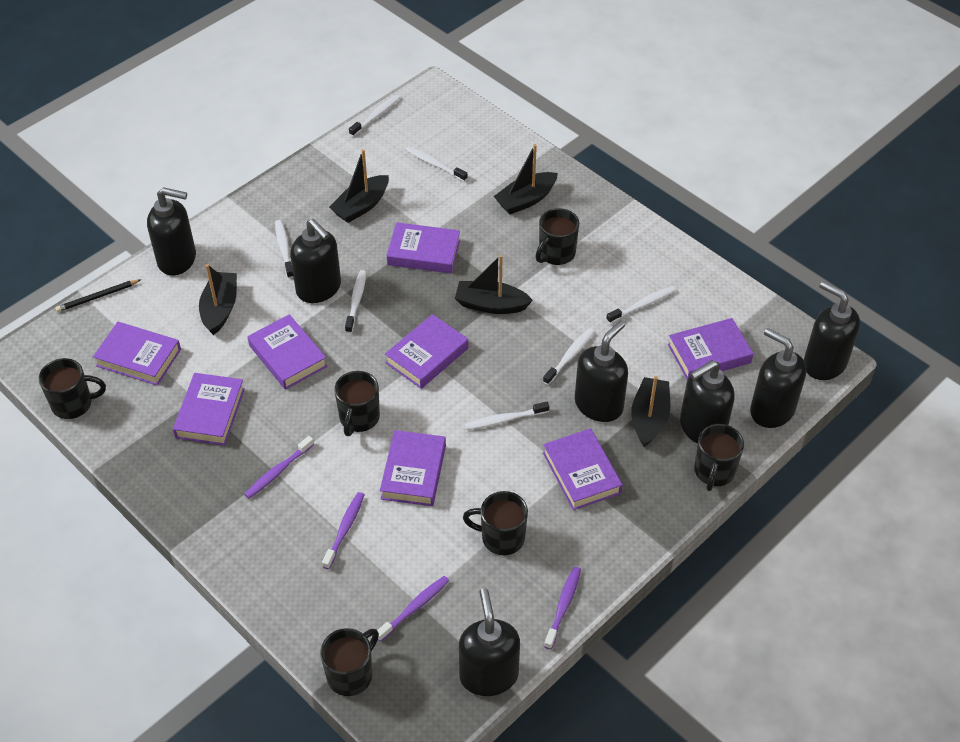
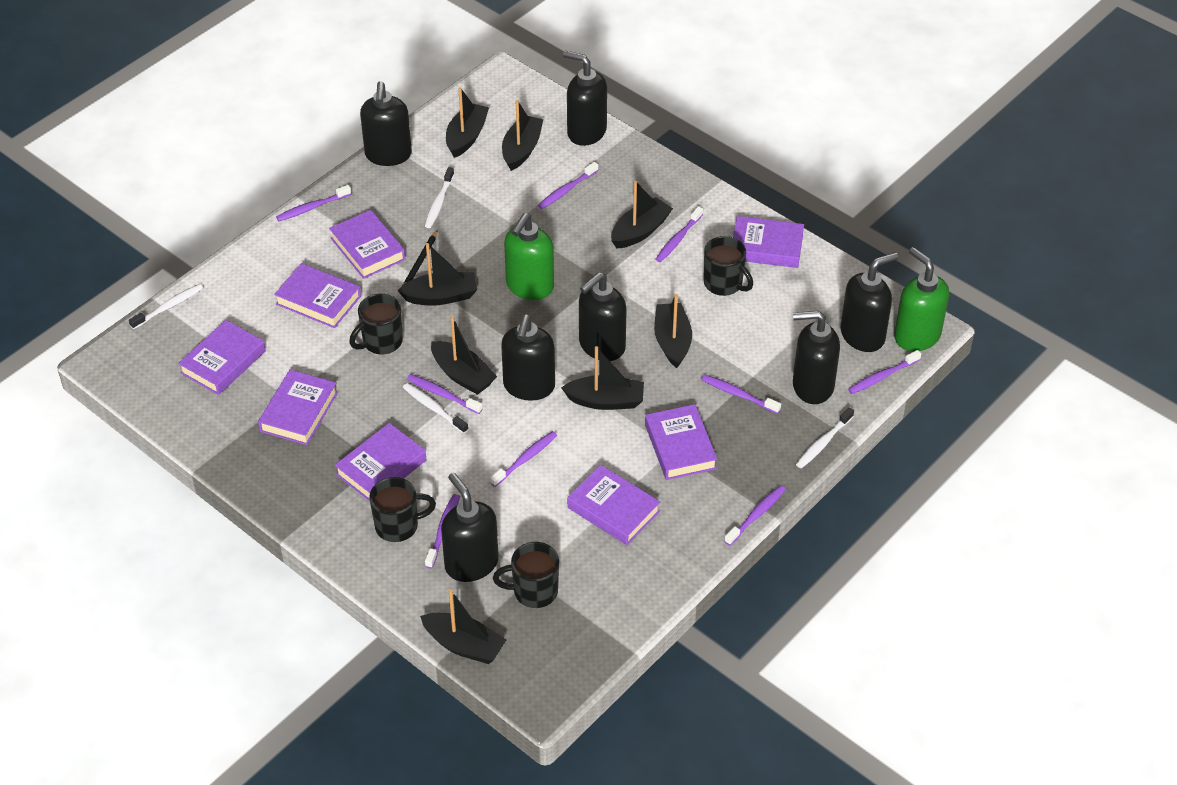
black boat: 5 -> 8
black mug: 6 -> 4
green soap dispenser: 0 -> 2
purple toothbrush: 4 -> 9
white toothbrush: 7 -> 4

